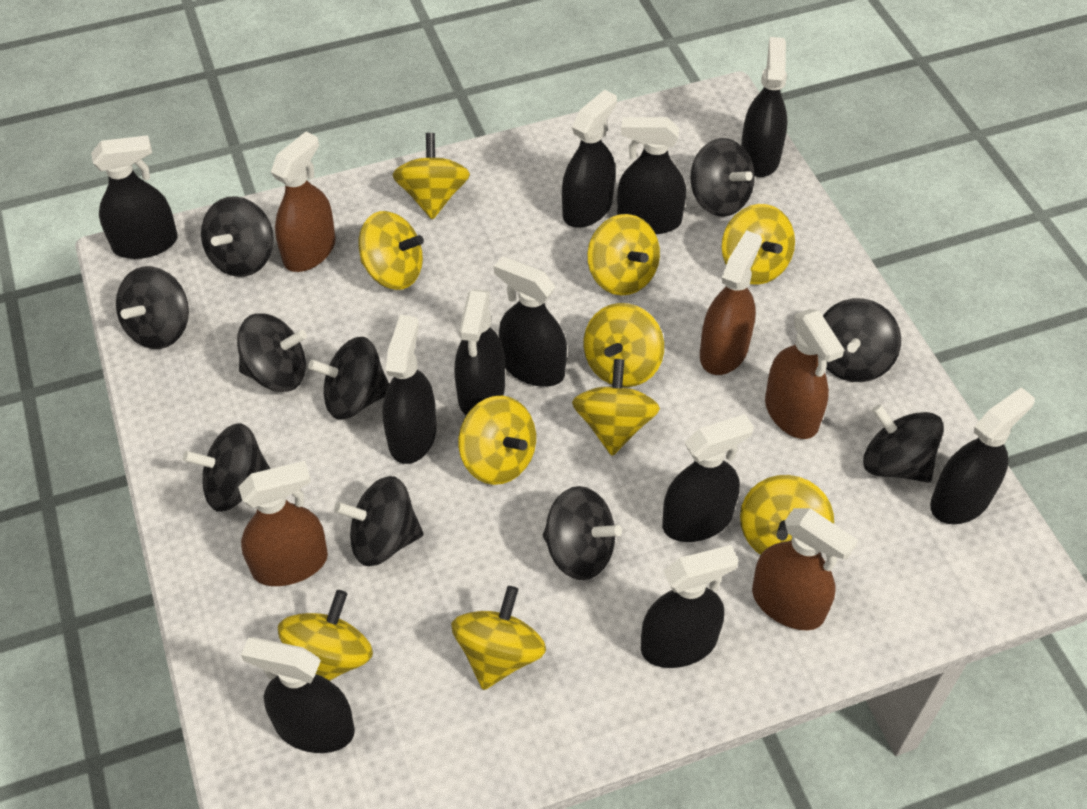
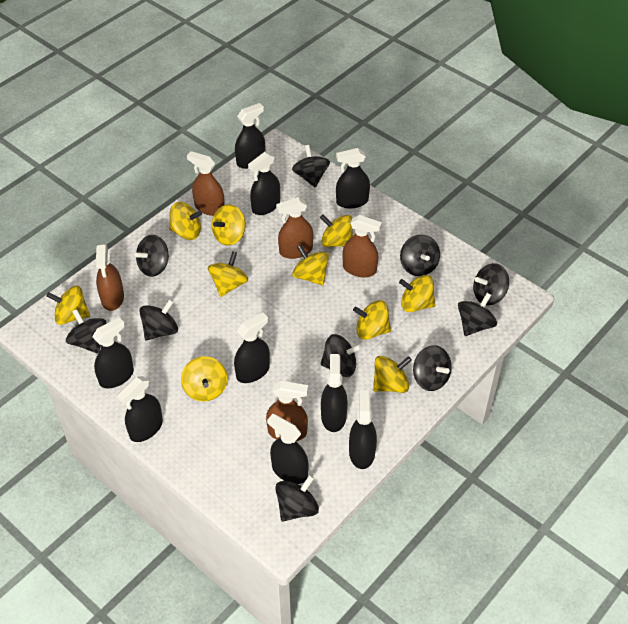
black spray bottle: 11 -> 9

